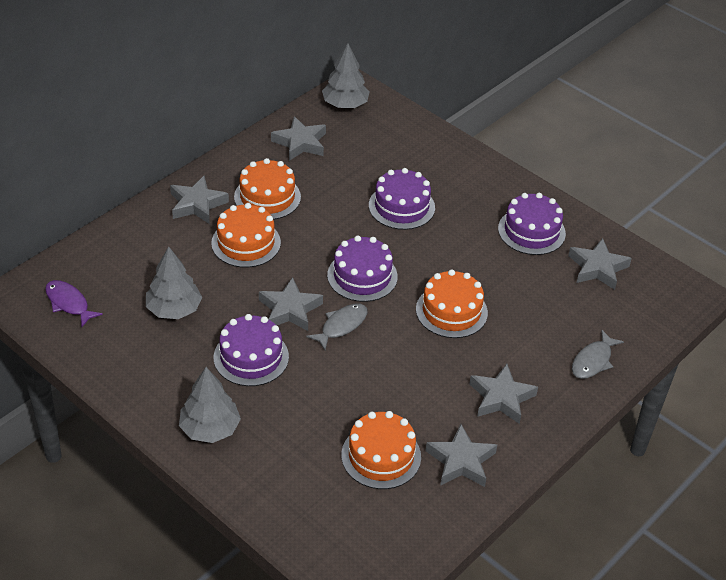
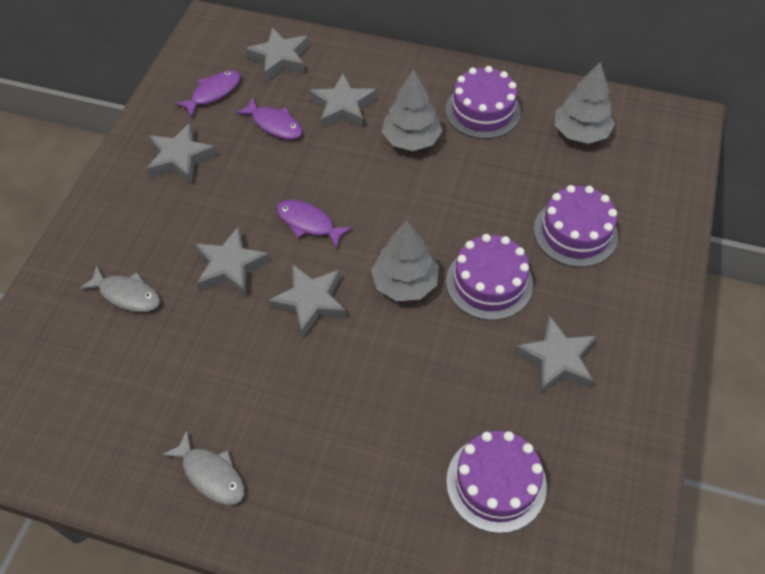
orange cake: 4 -> 0
purple fish: 1 -> 3

